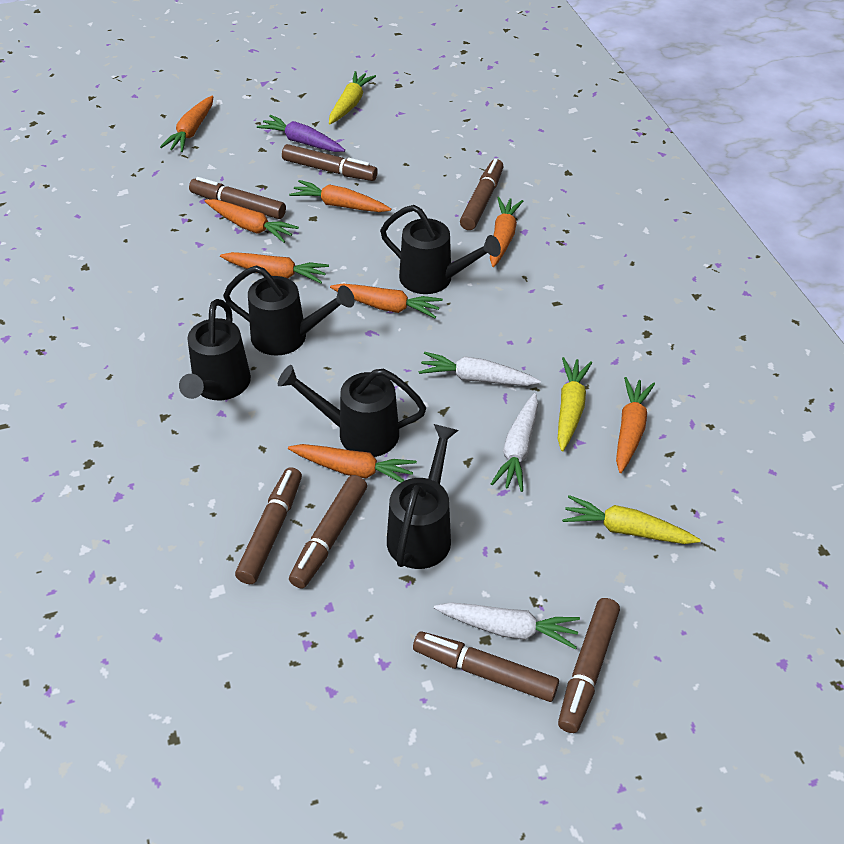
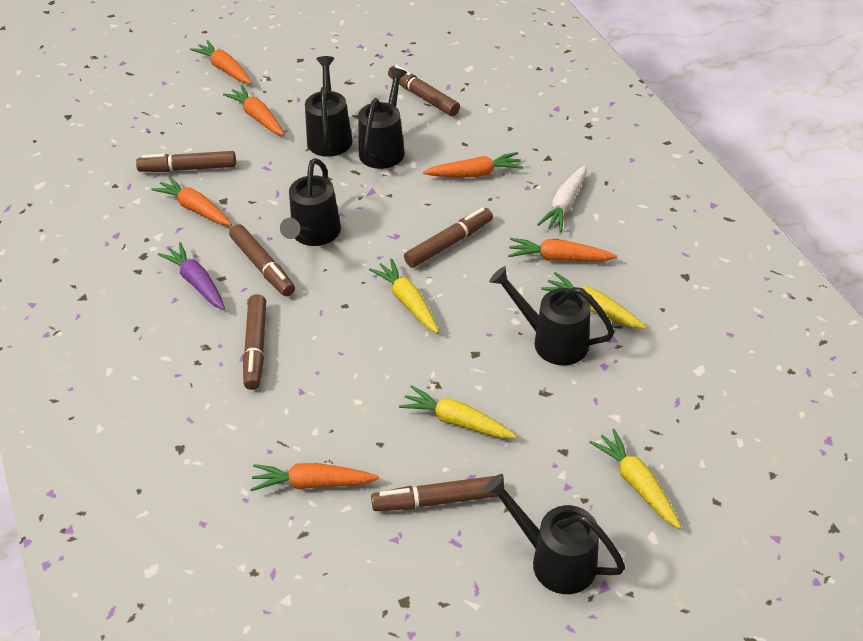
brown marker: 7 -> 6
orange carrot: 8 -> 6
white carrot: 3 -> 1
yellow carrot: 3 -> 4

